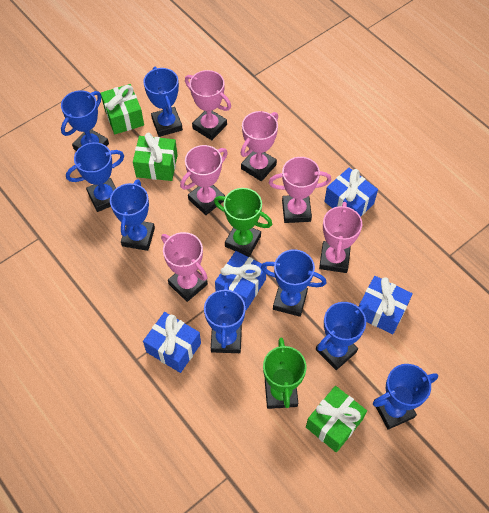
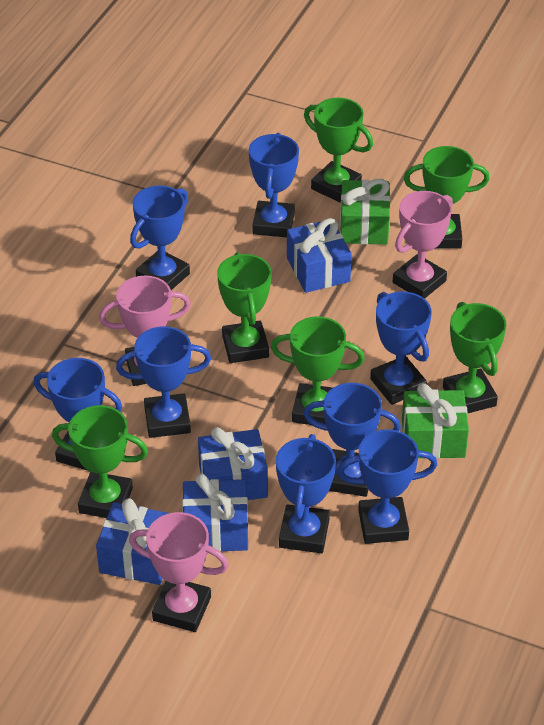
green gift: 3 -> 2
green trophy: 2 -> 6
pink trophy: 6 -> 3

